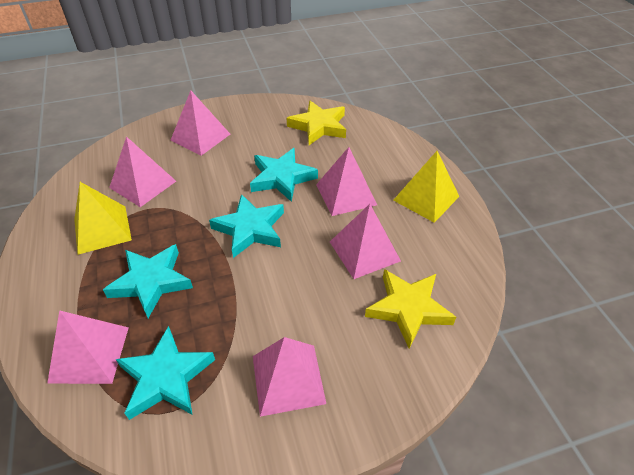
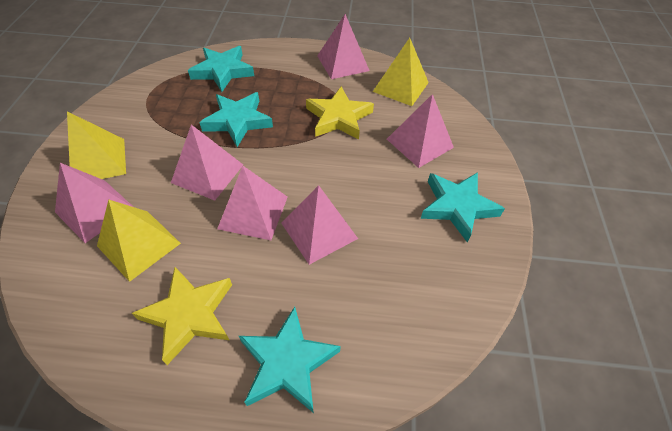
yellow pyramid: 2 -> 3

